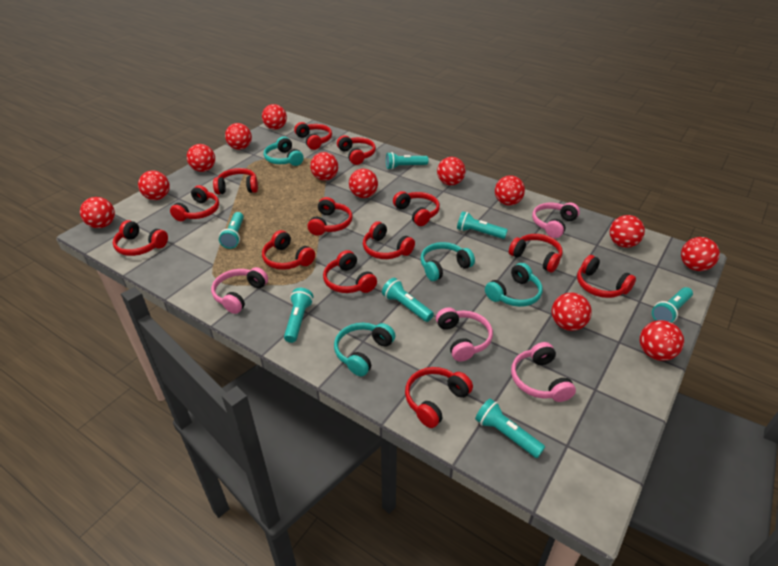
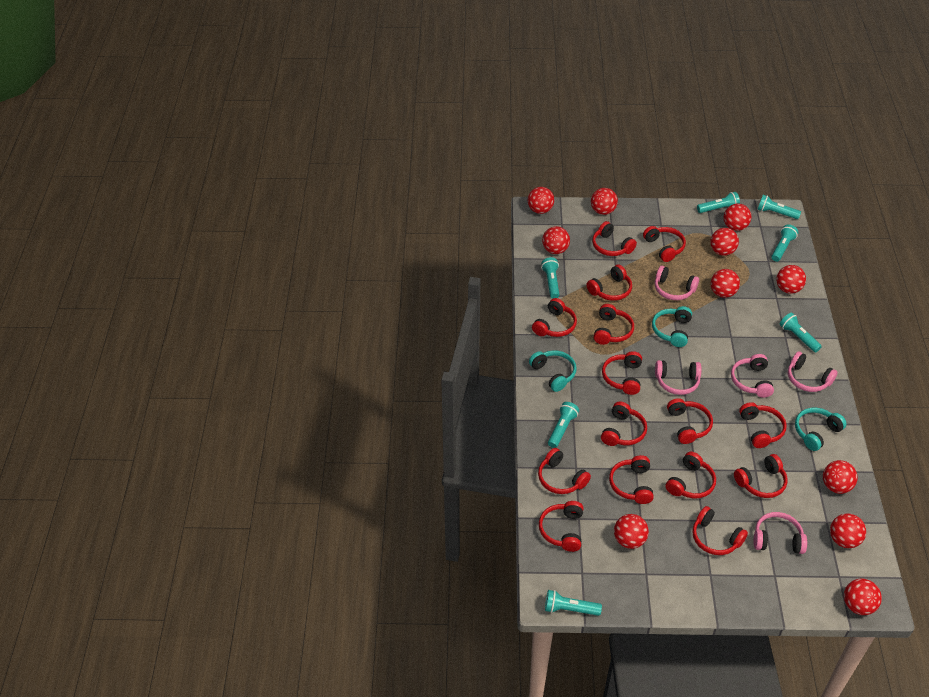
pink headphones: 4 -> 5
red ball: 13 -> 11
red headphones: 13 -> 15
turquoise headphones: 4 -> 3

